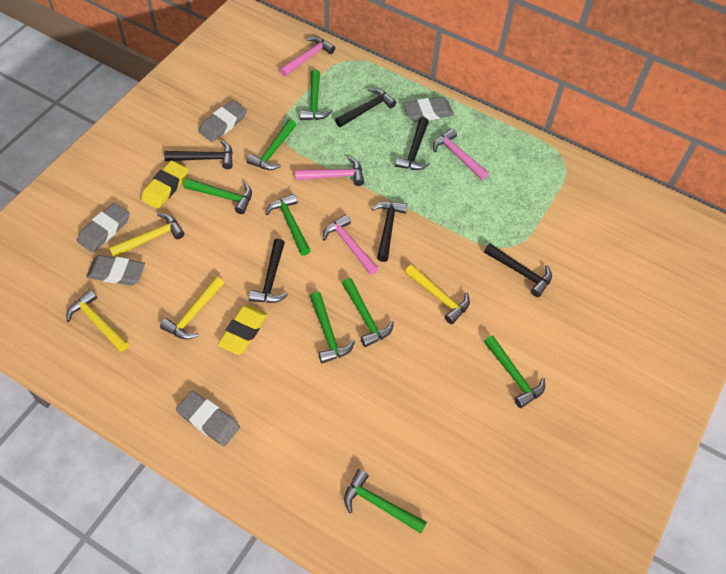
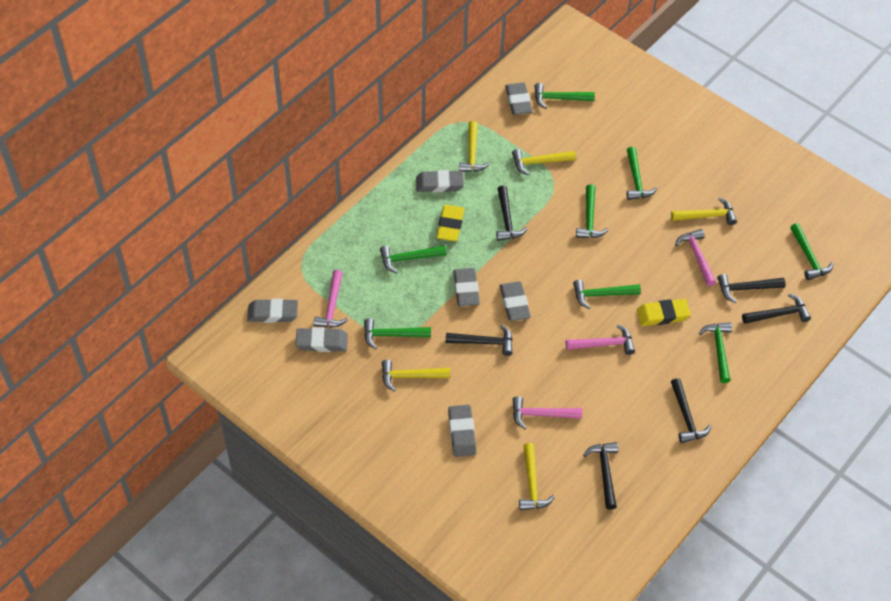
grey eraser: 5 -> 7
yellow hammer: 4 -> 5

